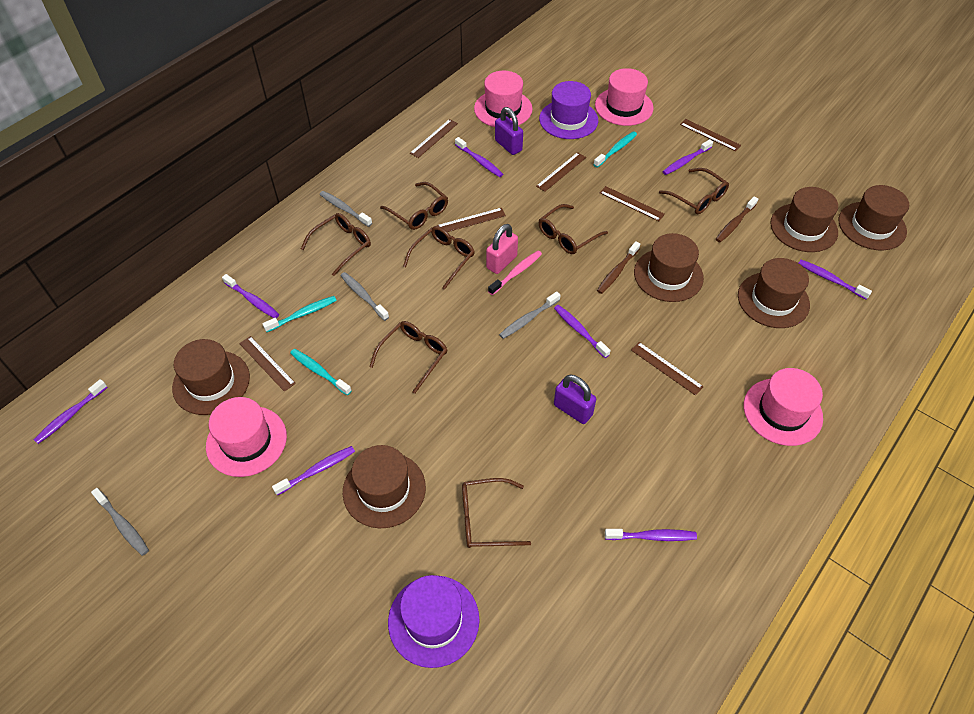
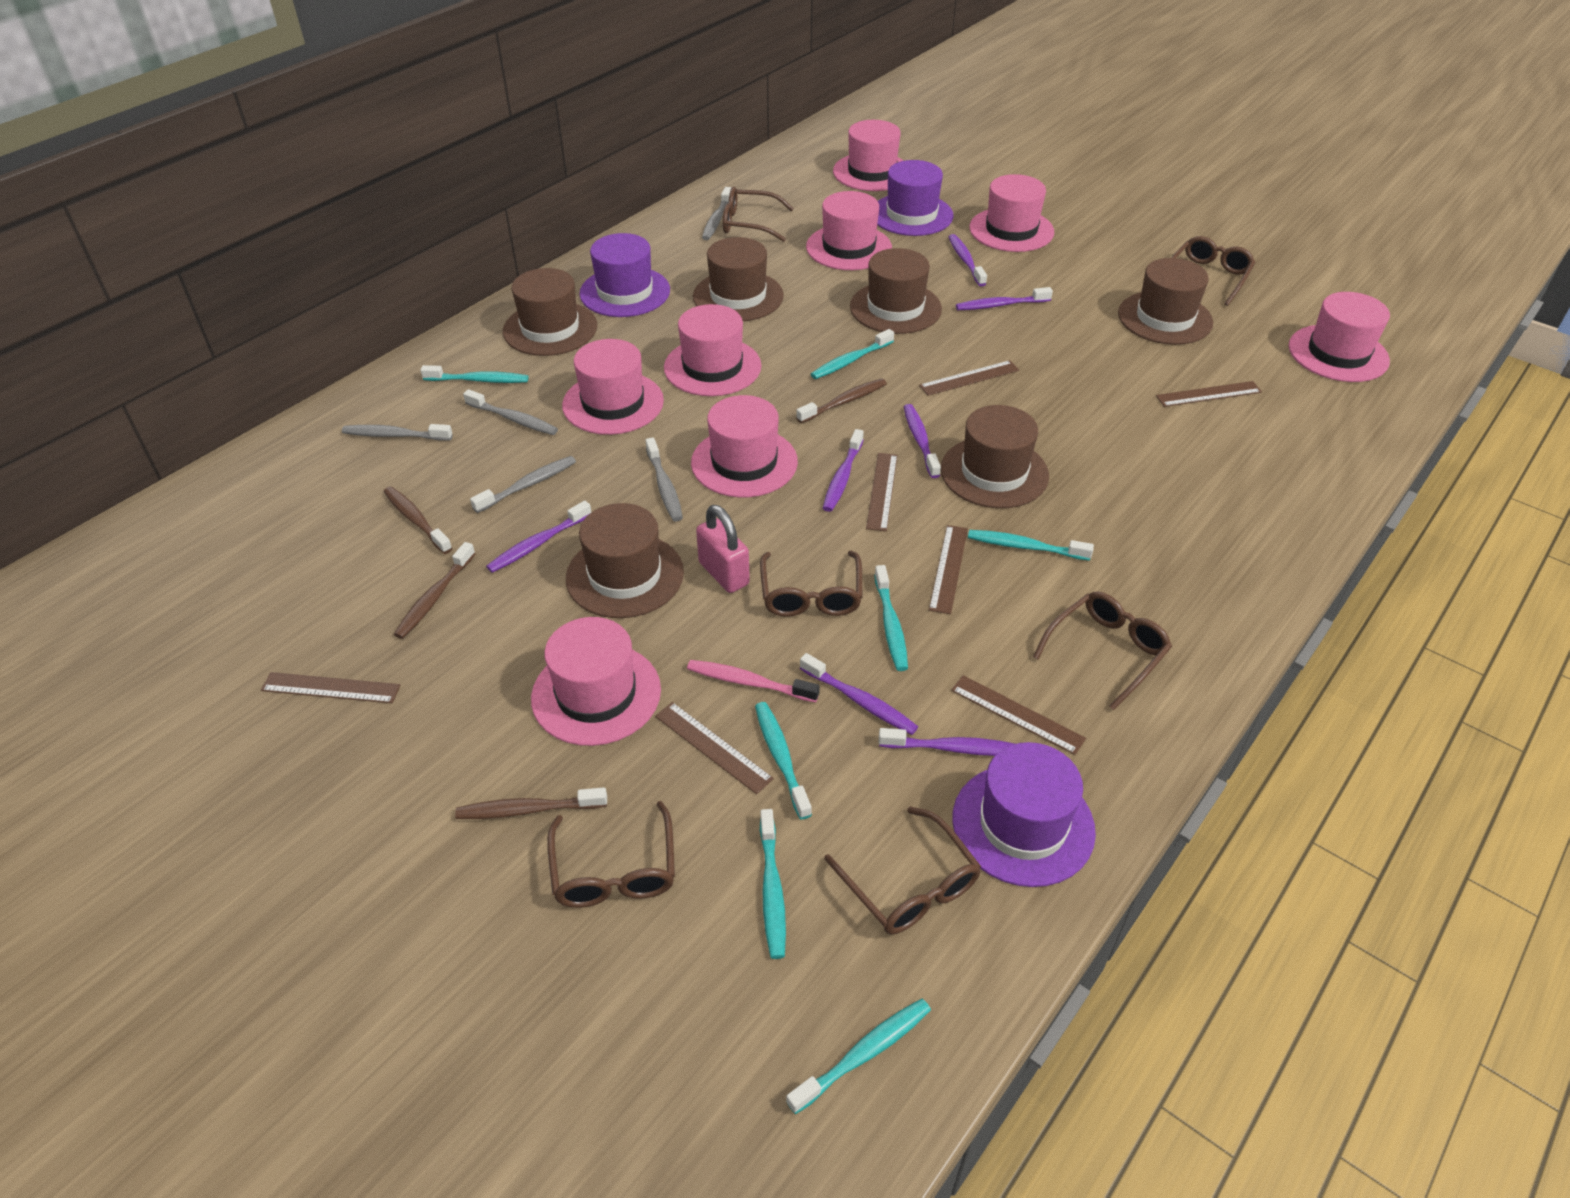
brown glasses: 7 -> 6
brown toothbrush: 2 -> 4
grey toothbrush: 4 -> 5
pink hat: 4 -> 8
purple hat: 2 -> 3
purple padlock: 2 -> 0
purple toothbrush: 8 -> 7
turquoise toothbrush: 3 -> 7

